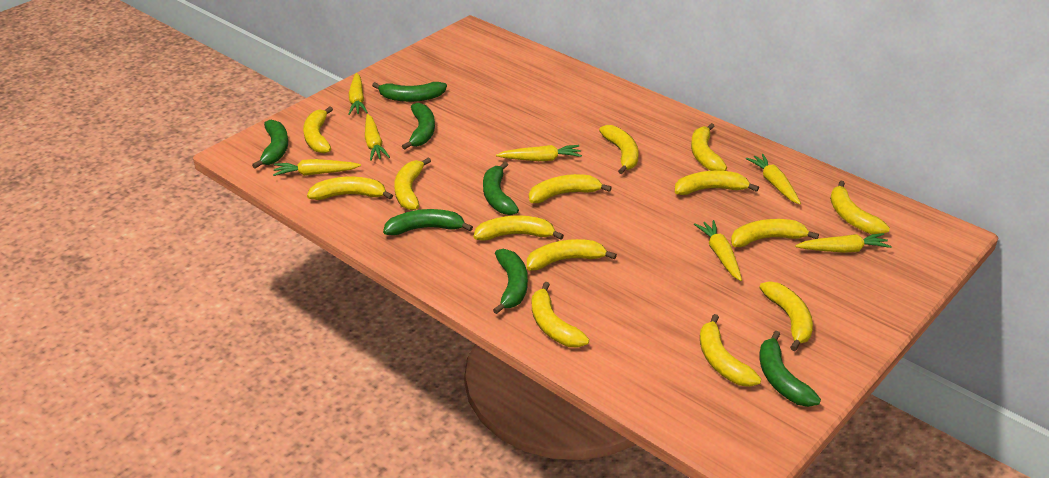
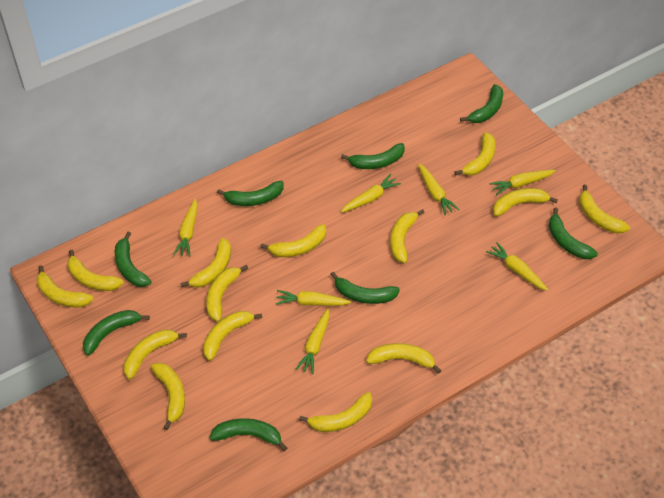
green banana: 7 -> 8

